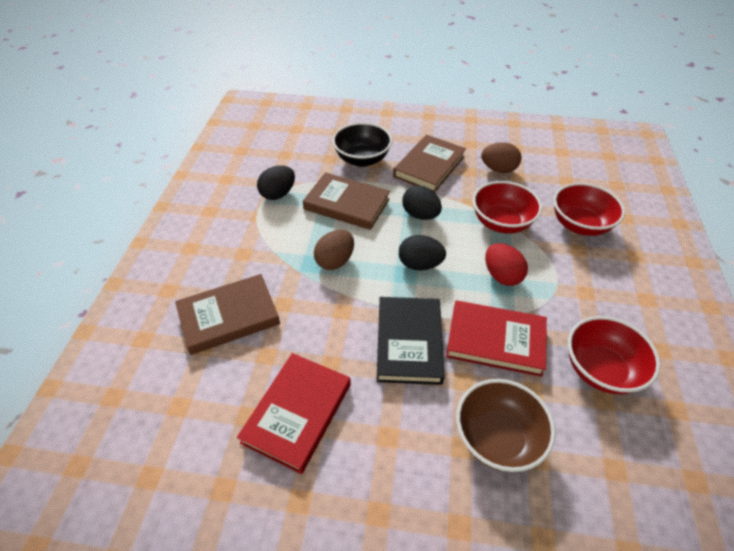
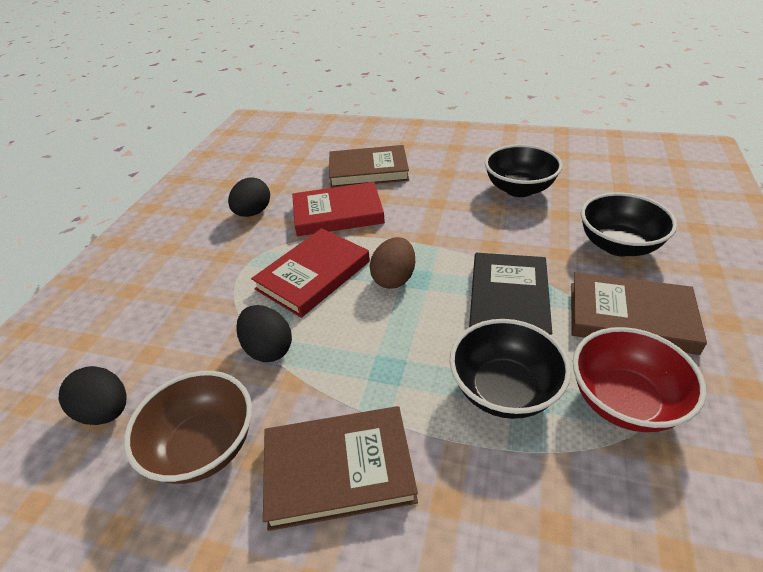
black bowl: 1 -> 3
brown egg: 2 -> 1
red bowl: 3 -> 1
red egg: 1 -> 0

